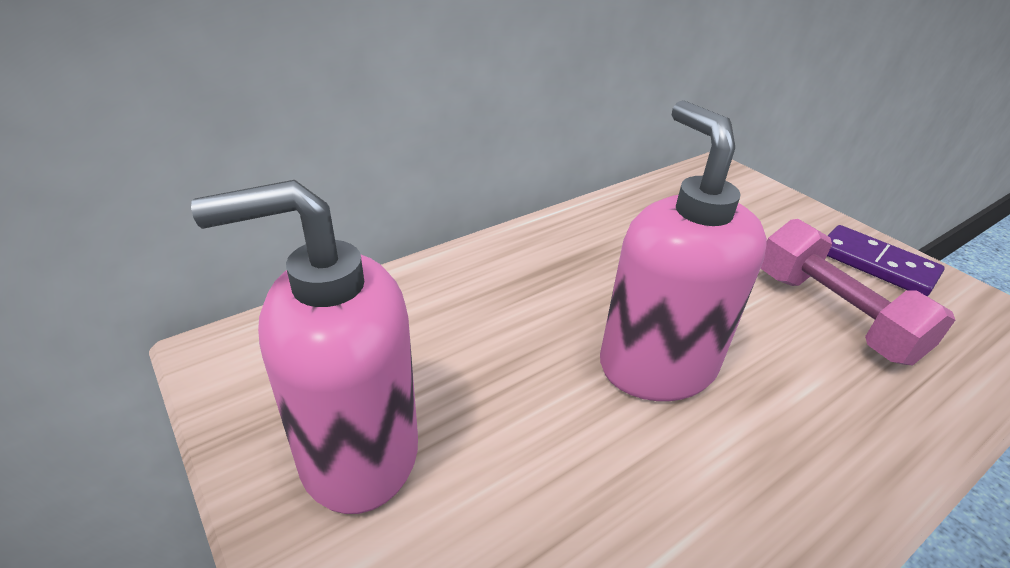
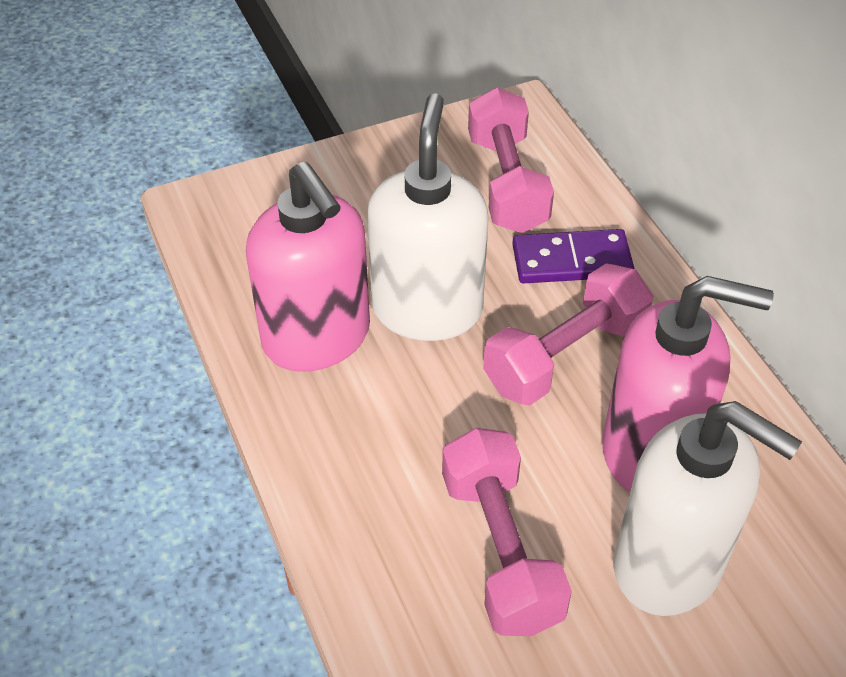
pink dumbbell: 1 -> 3
white soap dispenser: 0 -> 2

